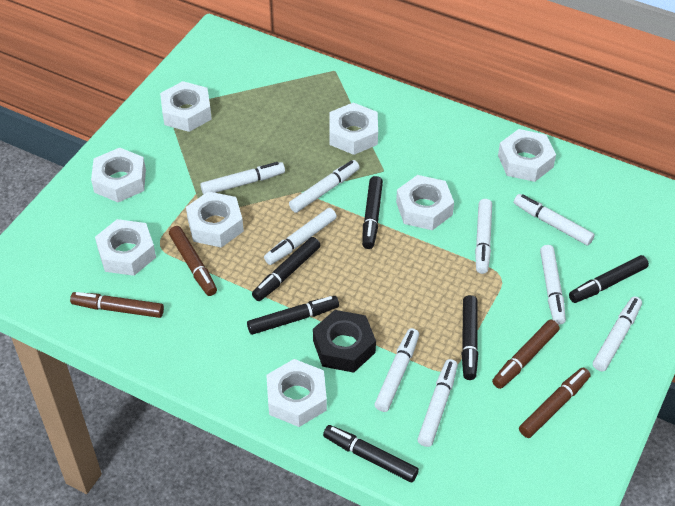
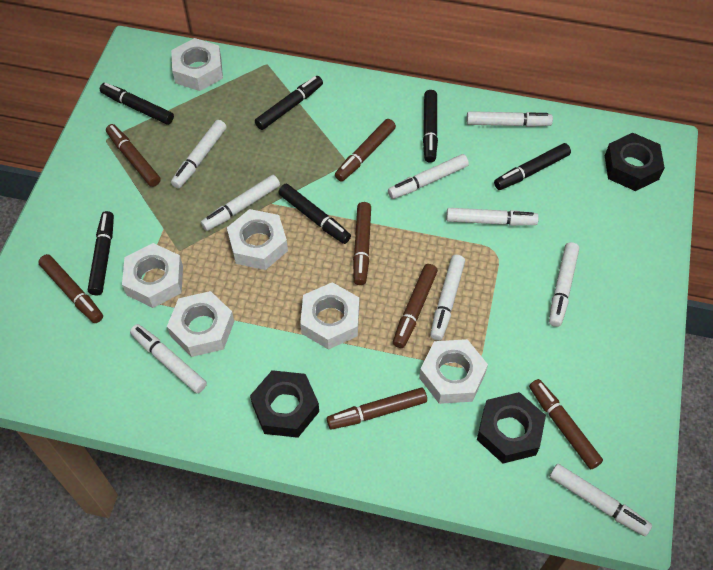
black nut: 1 -> 3
brown marker: 4 -> 7
white nut: 8 -> 6

